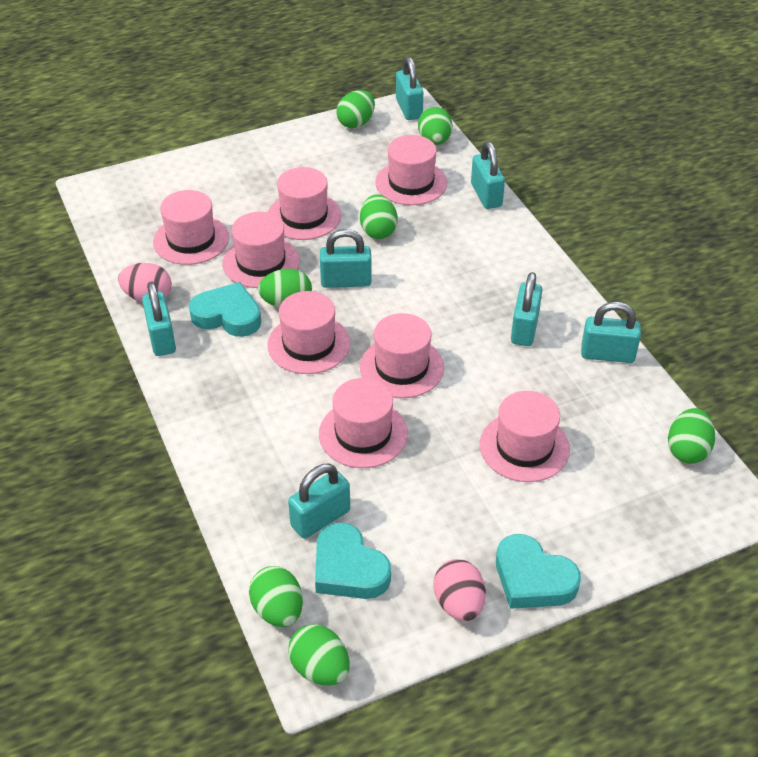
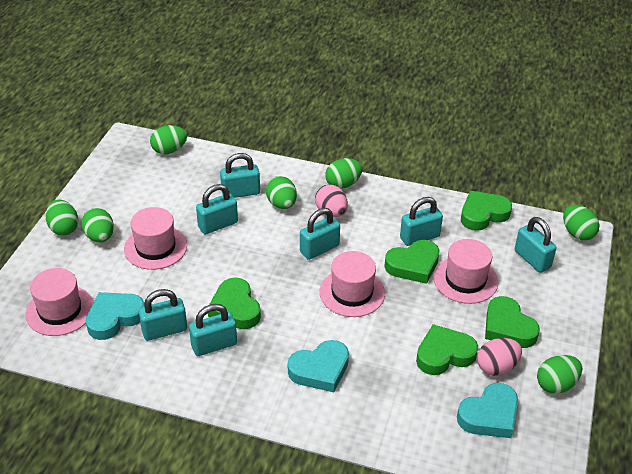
green heart: 0 -> 5
pink hat: 8 -> 4

